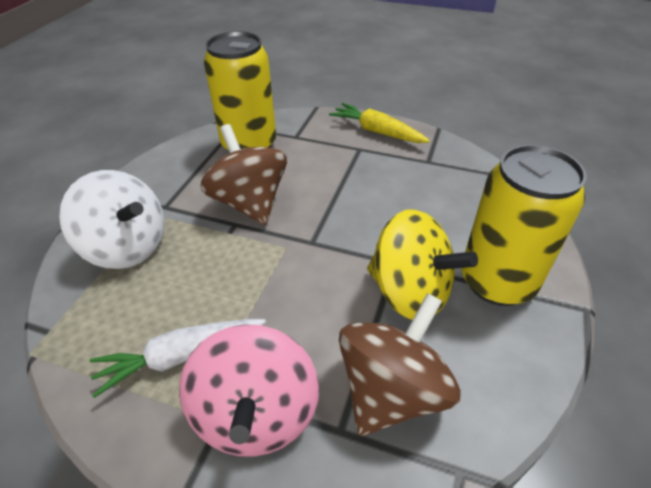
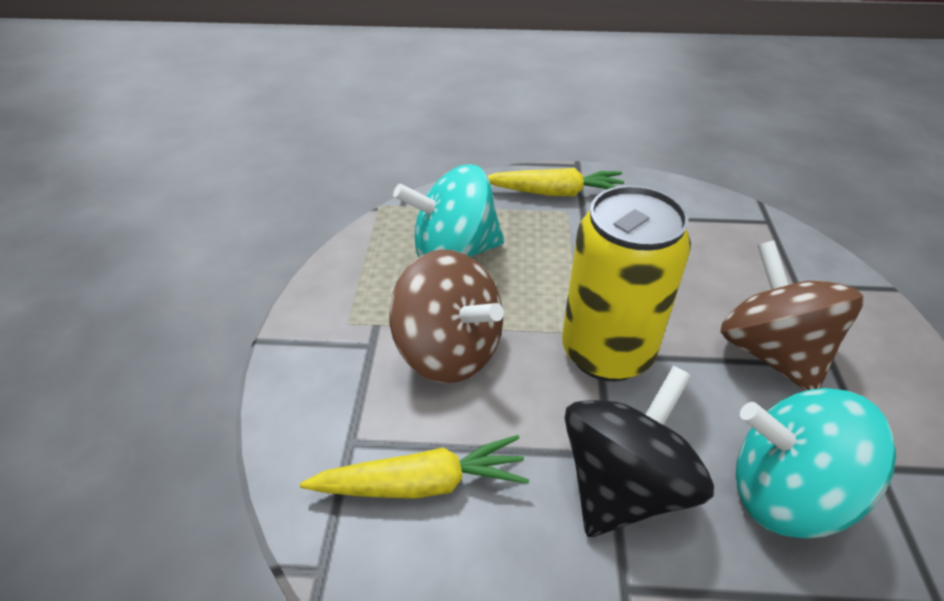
black spinning top: 0 -> 1
pink spinning top: 1 -> 0
turquoise spinning top: 0 -> 2
white carrot: 1 -> 0
white spinning top: 1 -> 0
yellow can: 2 -> 1
yellow carrot: 1 -> 2
yellow spinning top: 1 -> 0

